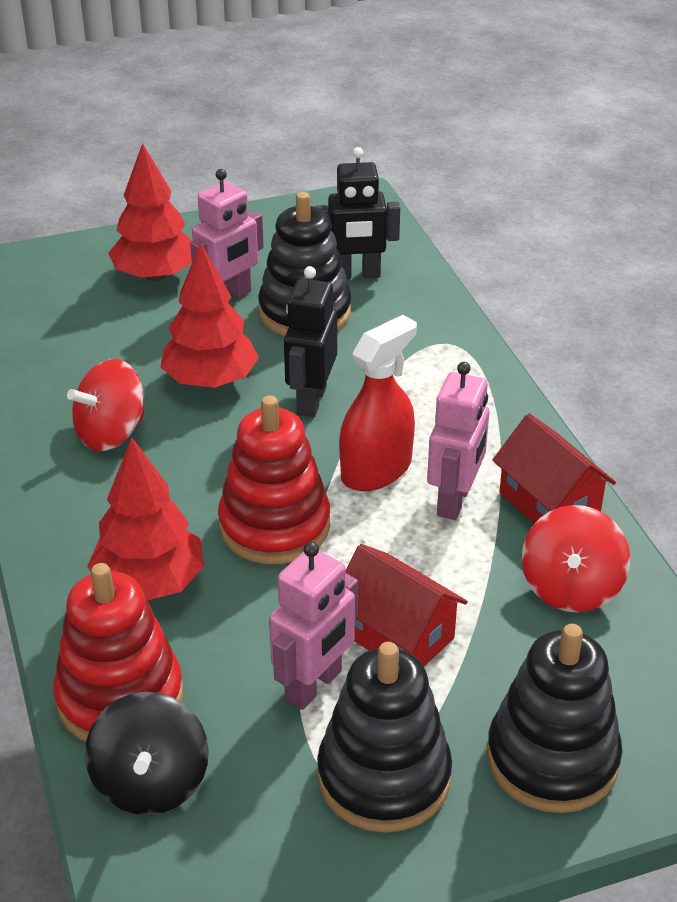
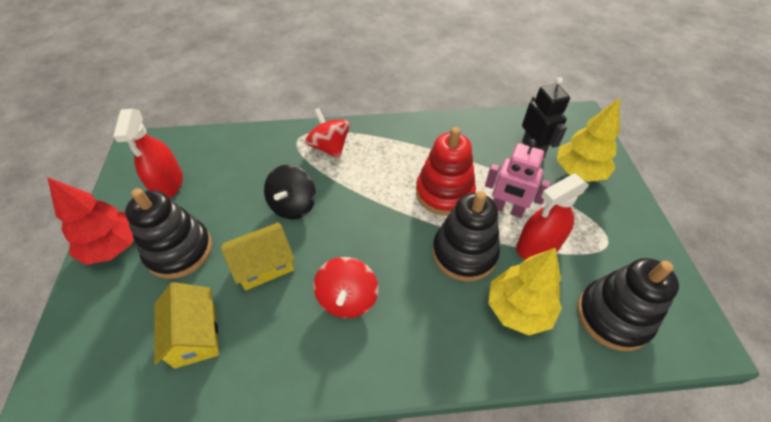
black robot: 2 -> 1
pink robot: 3 -> 1
red house: 2 -> 0
red spray bottle: 1 -> 2
red stacking toy: 2 -> 1
red tree: 3 -> 1
yellow house: 0 -> 2
yellow tree: 0 -> 2

